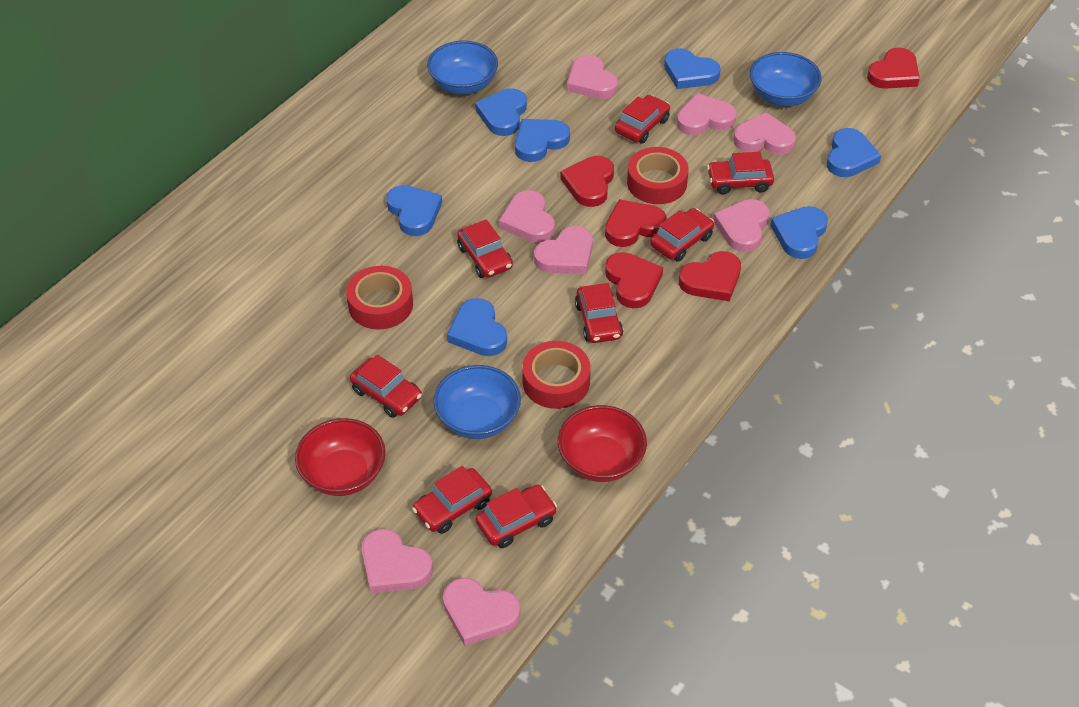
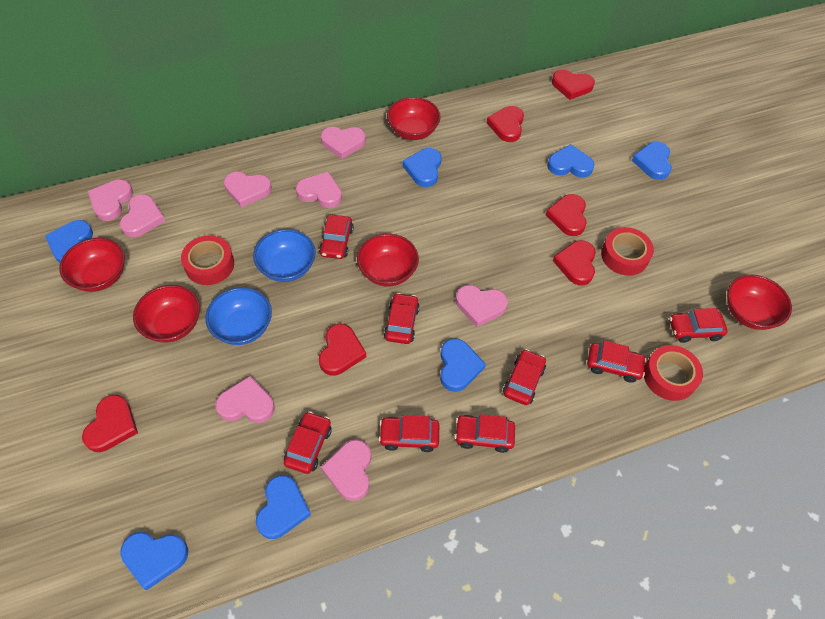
blue bowl: 3 -> 2
red bowl: 2 -> 5
red heart: 5 -> 6

